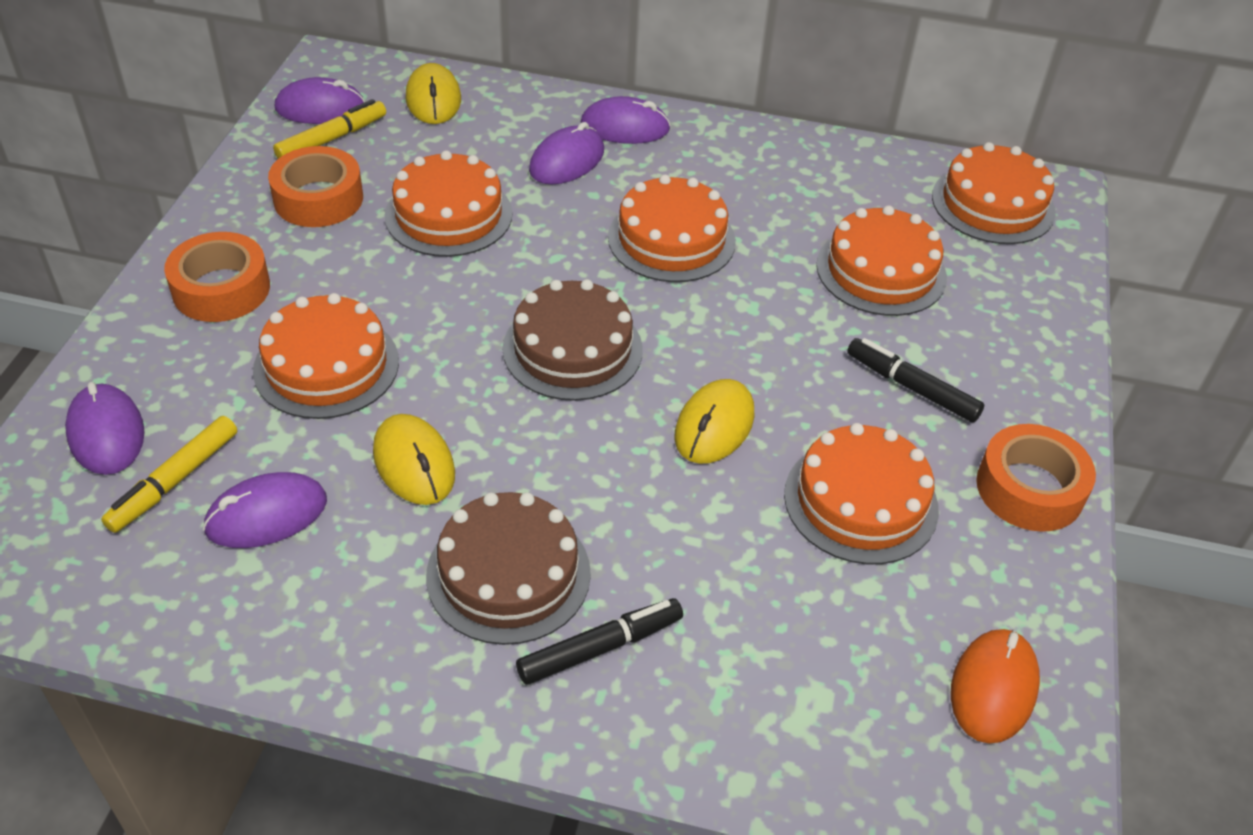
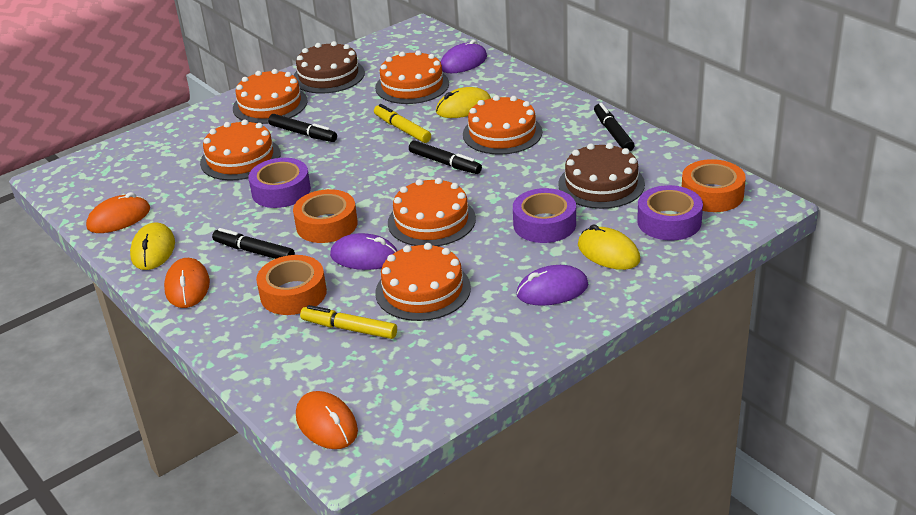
black marker: 2 -> 4
orange mouse: 1 -> 3
purple mouse: 5 -> 3
purple tape: 0 -> 3

